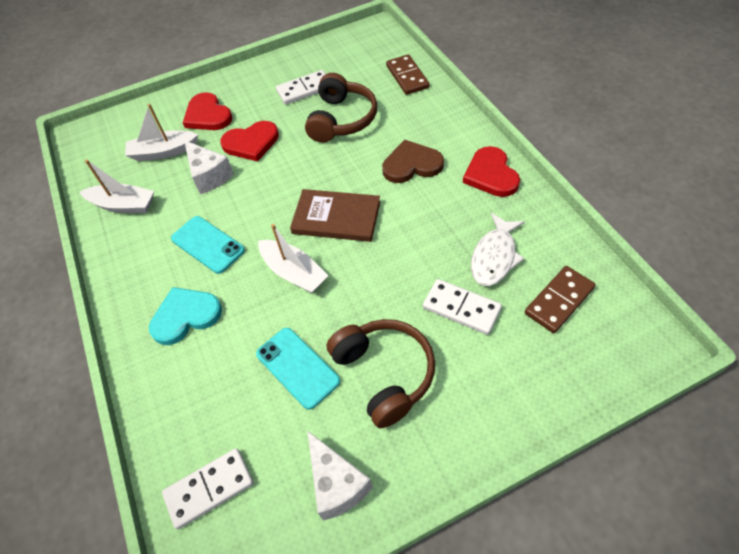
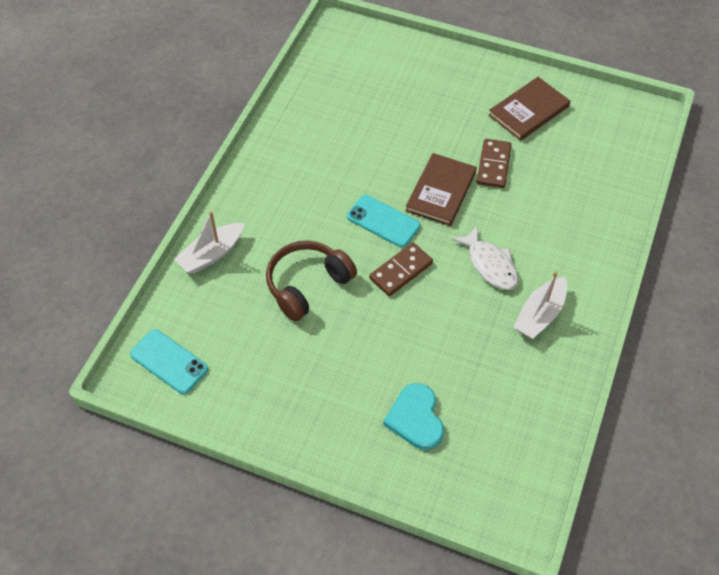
brown book: 1 -> 2
brown headphones: 2 -> 1
brown heart: 1 -> 0
red heart: 3 -> 0
white boat: 3 -> 2
white cheese: 2 -> 0
white domino: 3 -> 0

